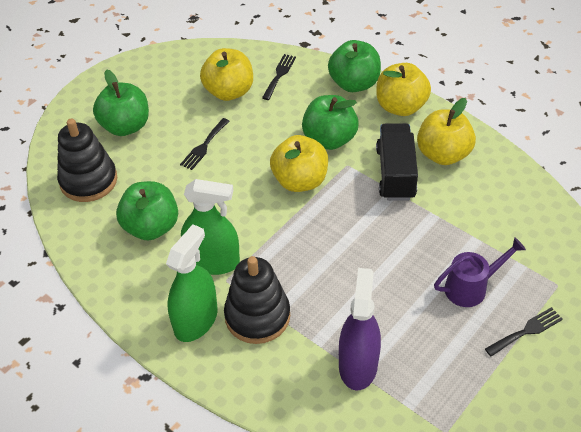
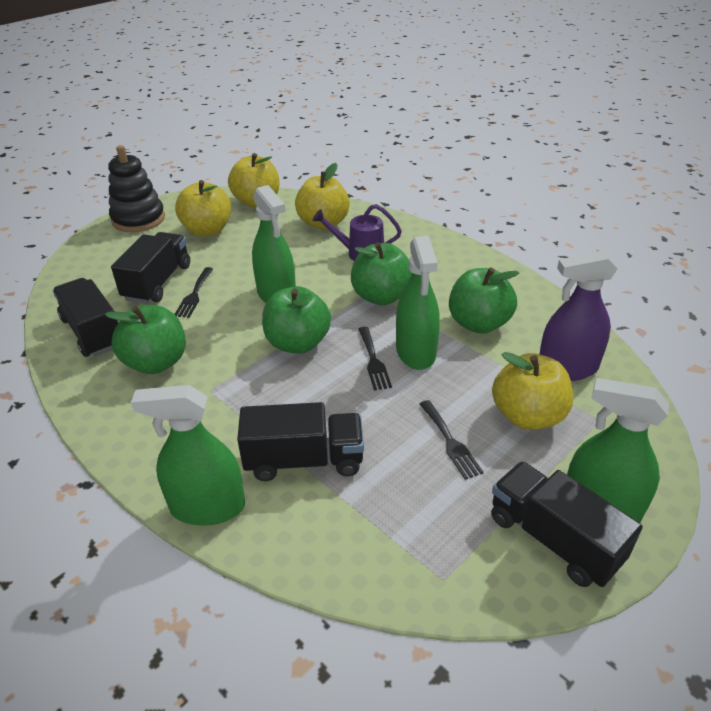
black stacking toy: 2 -> 1
black truck: 1 -> 4
green spray bottle: 2 -> 4

